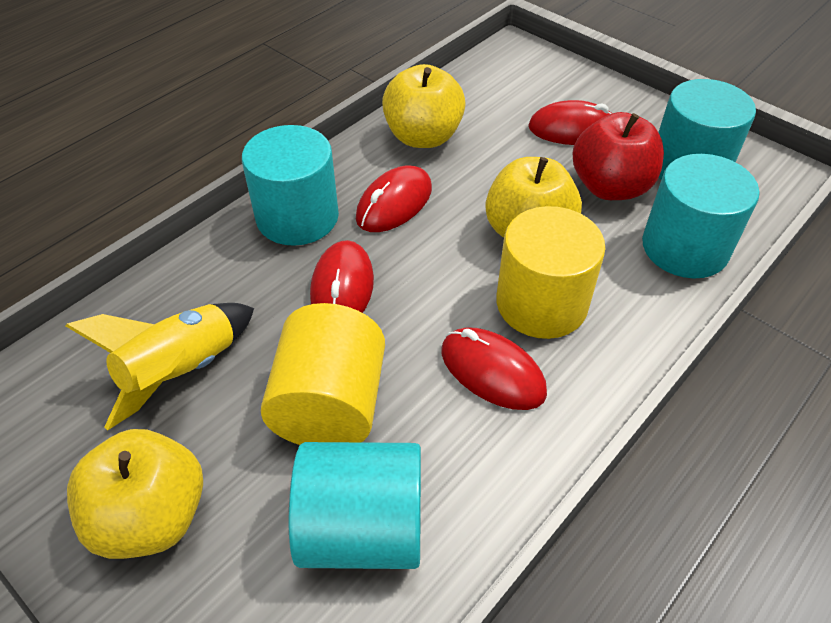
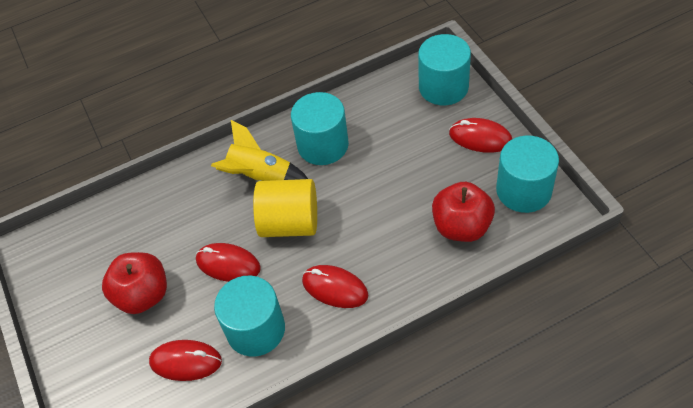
red apple: 1 -> 2
yellow apple: 3 -> 0
yellow cylinder: 2 -> 1

